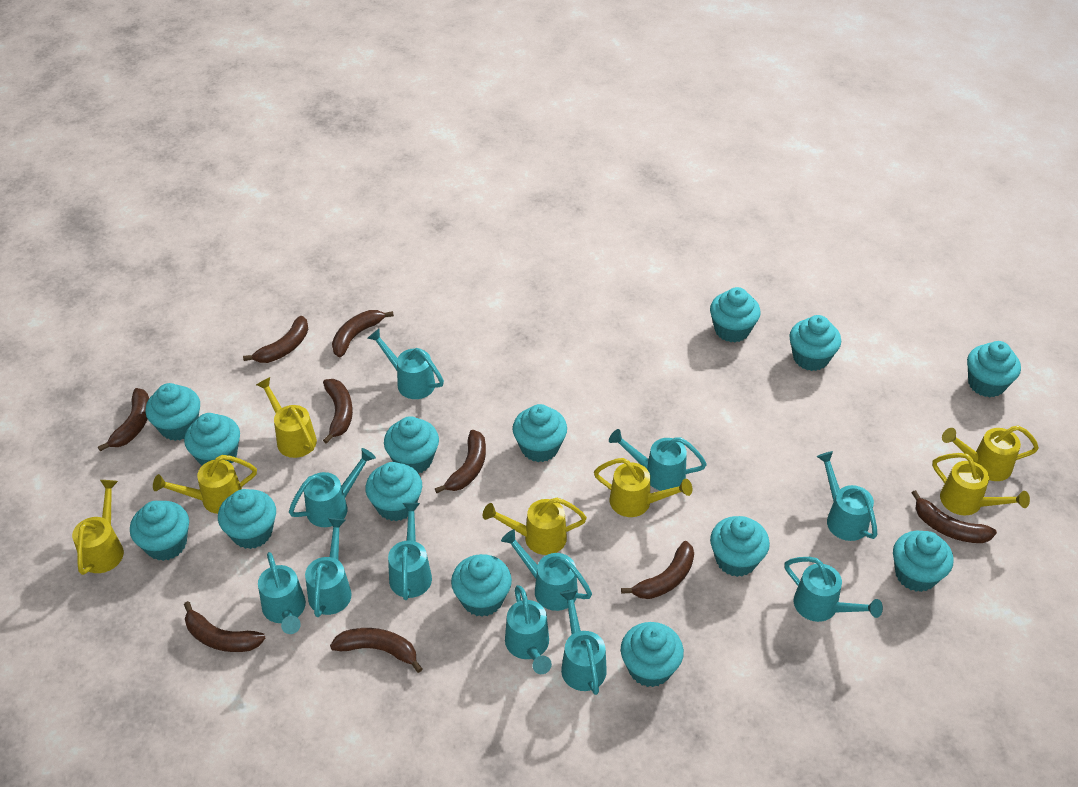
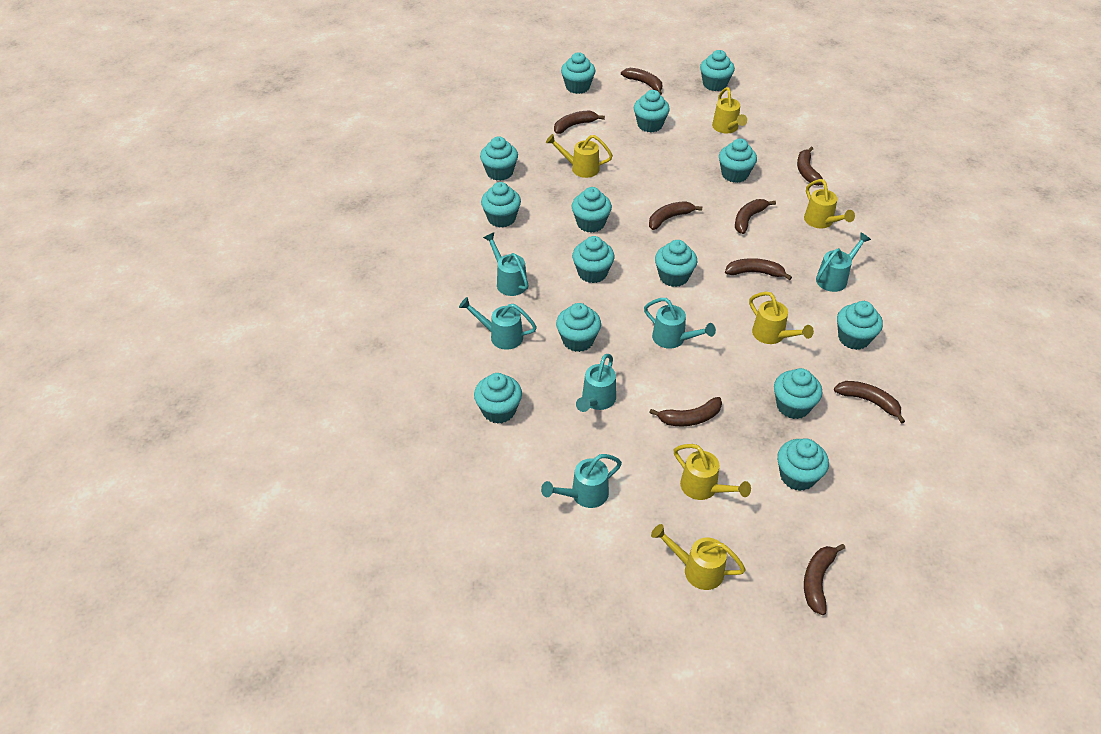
turquoise watering can: 11 -> 6
yellow watering can: 7 -> 6

